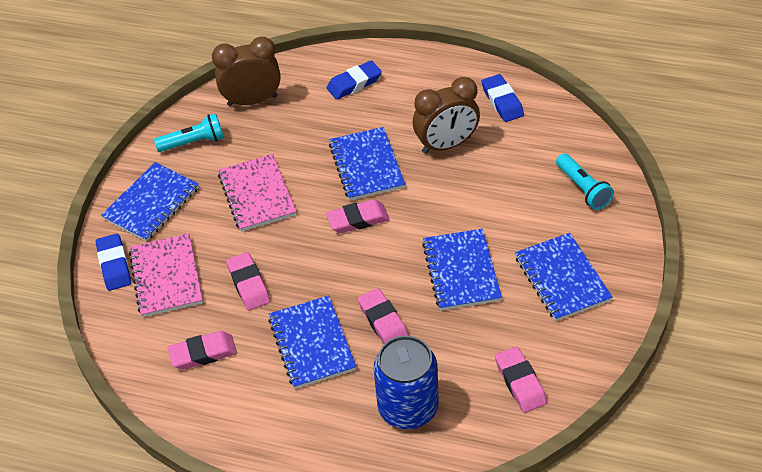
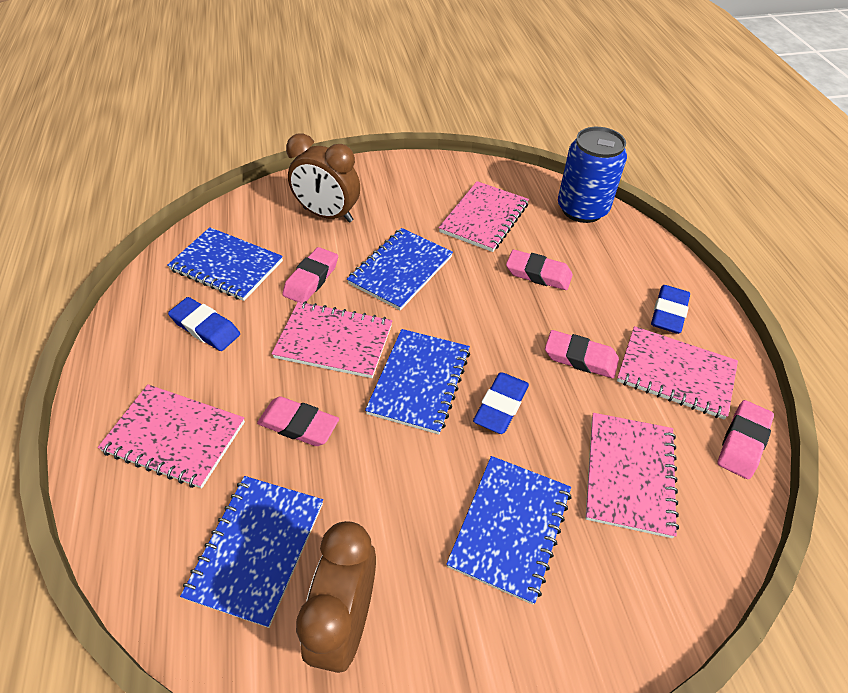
pink notebook: 2 -> 5
turquoise flashlight: 2 -> 0

